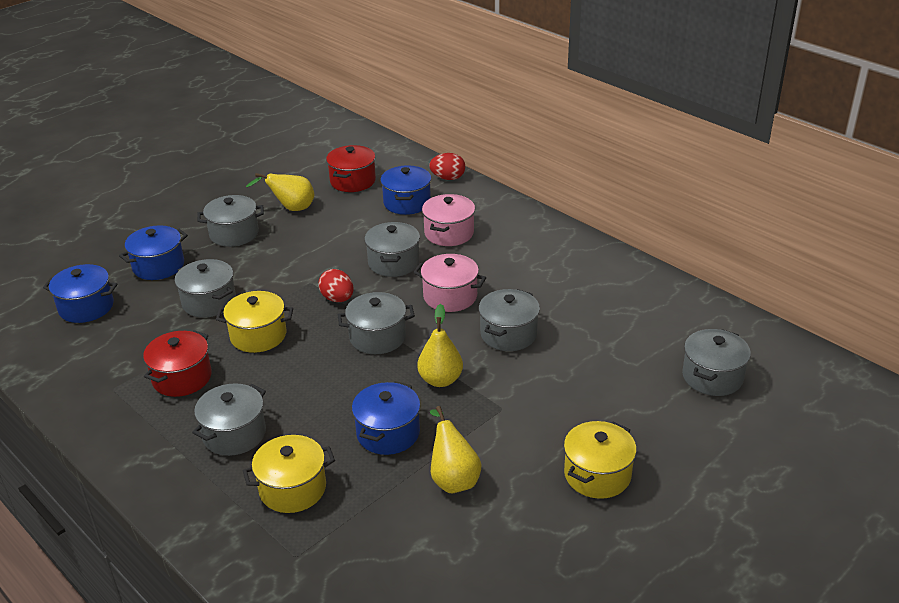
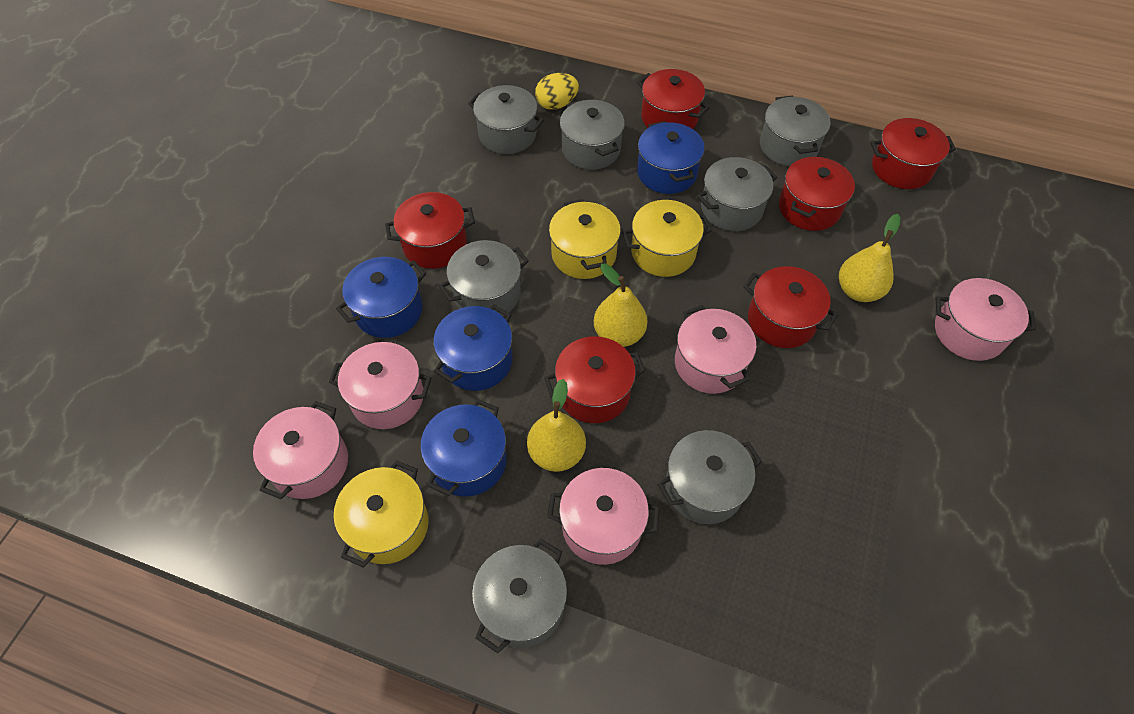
pink pot: 2 -> 5
red egg: 2 -> 0
red pot: 2 -> 6
yellow egg: 0 -> 1

